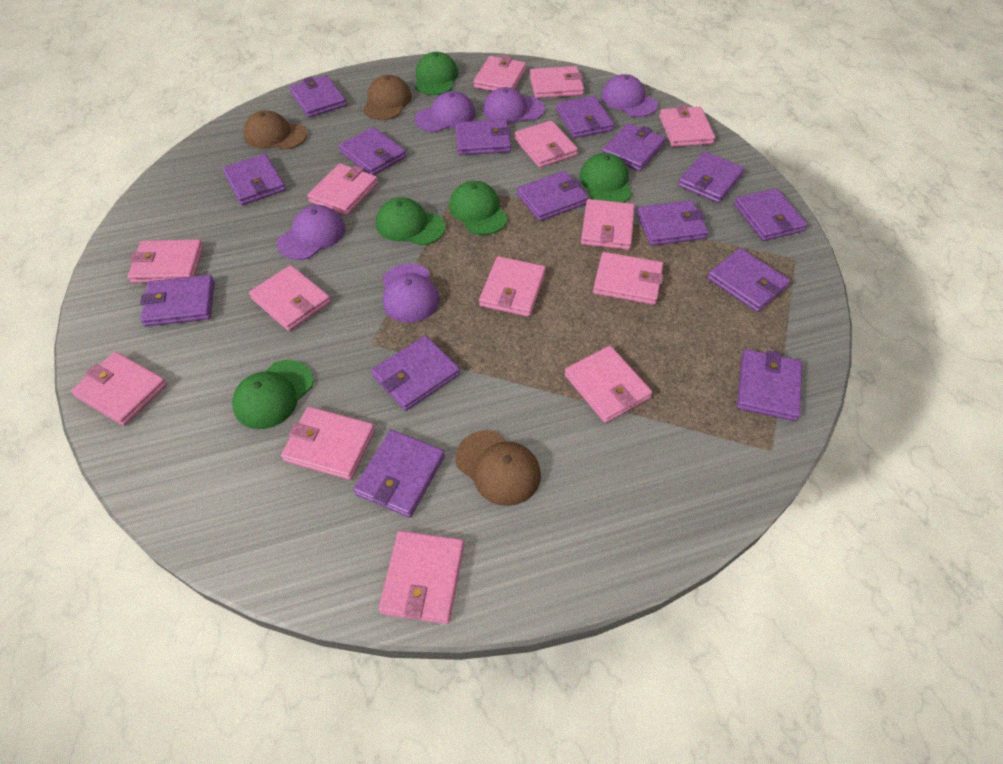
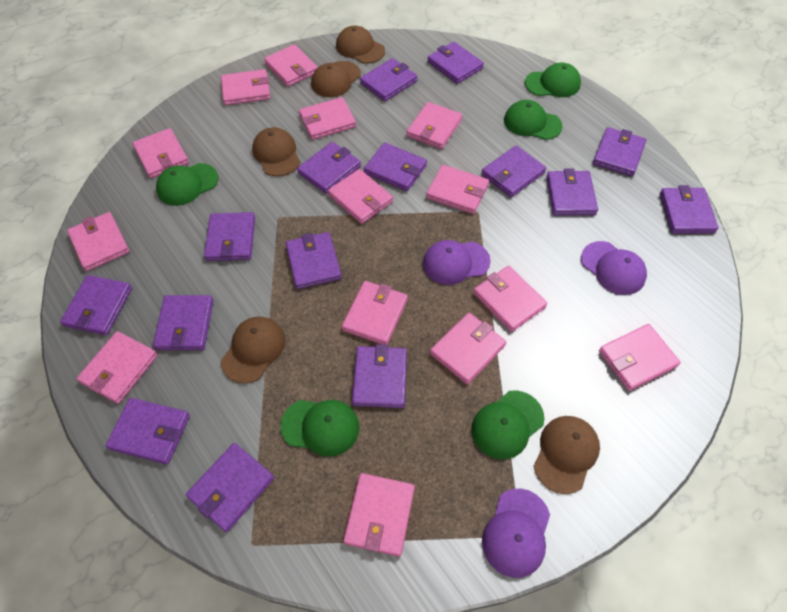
brown cap: 3 -> 5
purple cap: 5 -> 3

